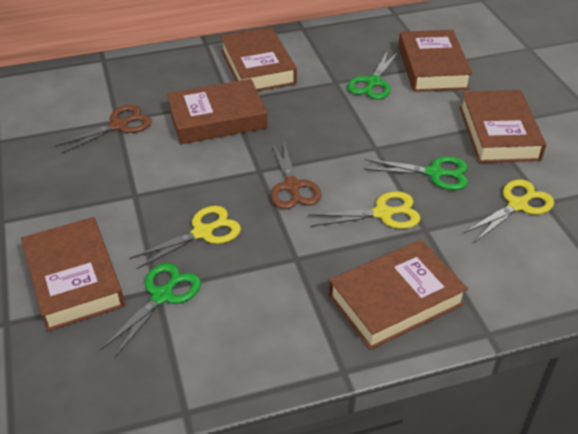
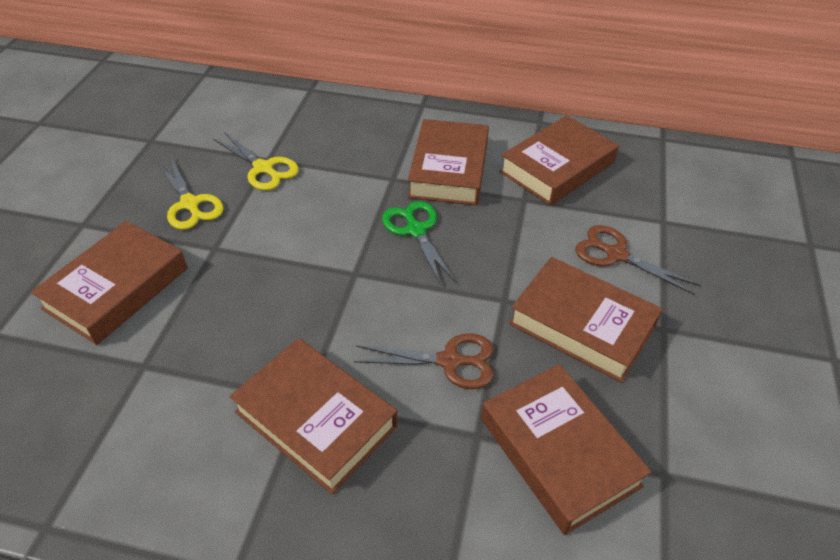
green scissors: 3 -> 1
yellow scissors: 3 -> 2

